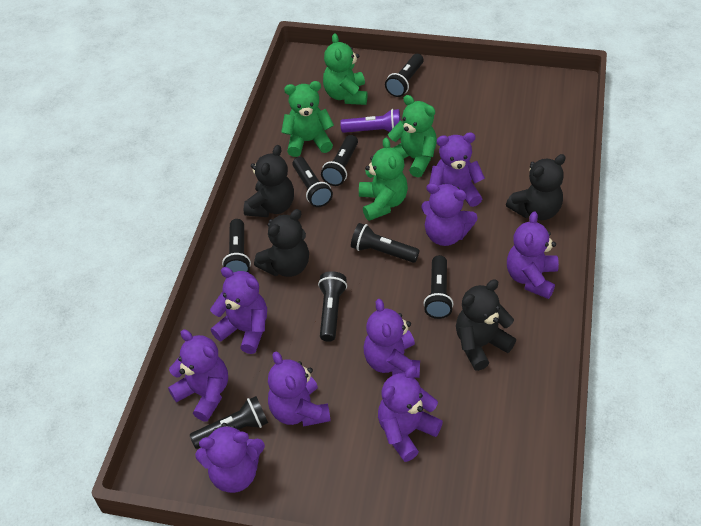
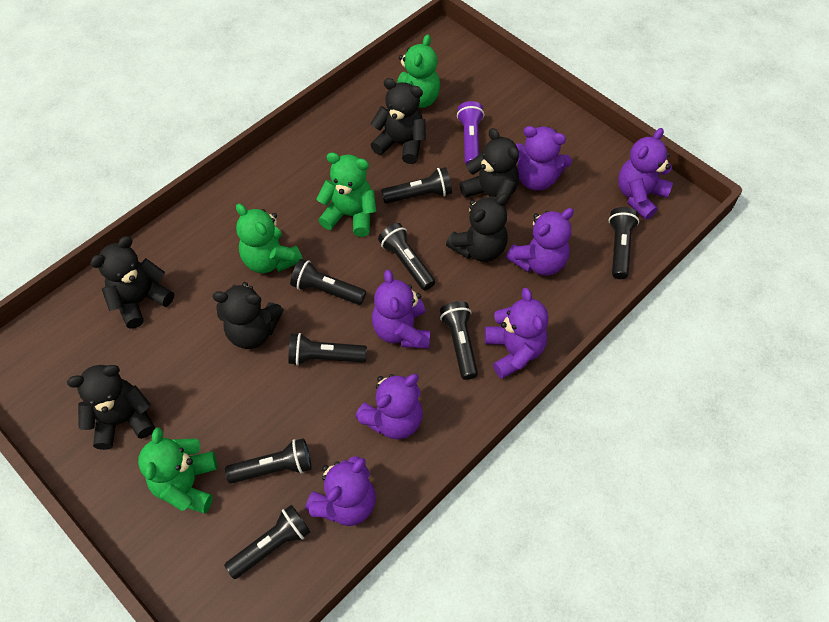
black teddy bear: 4 -> 6
purple teddy bear: 9 -> 7

